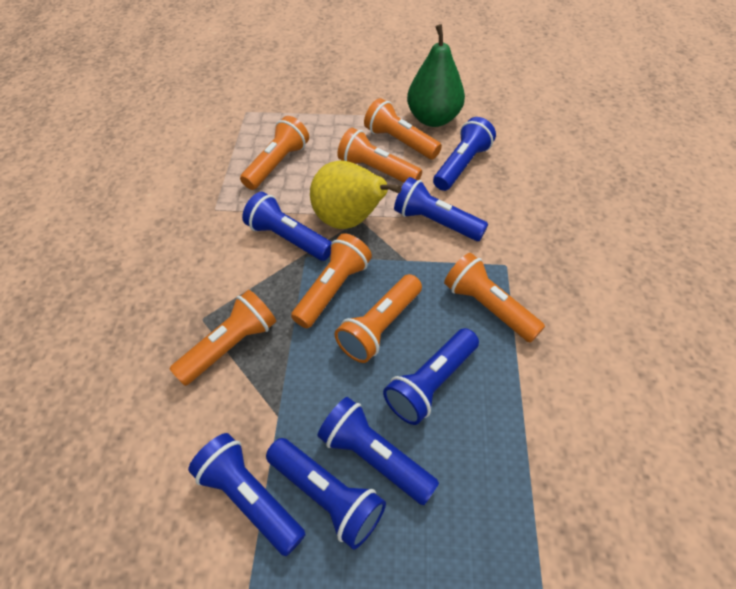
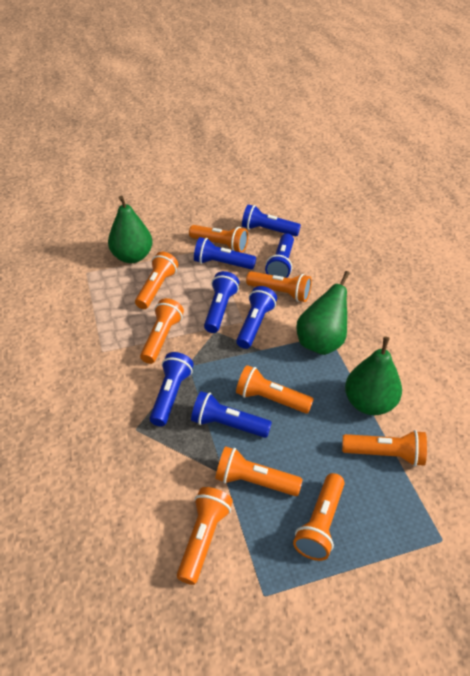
green pear: 1 -> 3
orange flashlight: 7 -> 9
yellow pear: 1 -> 0

